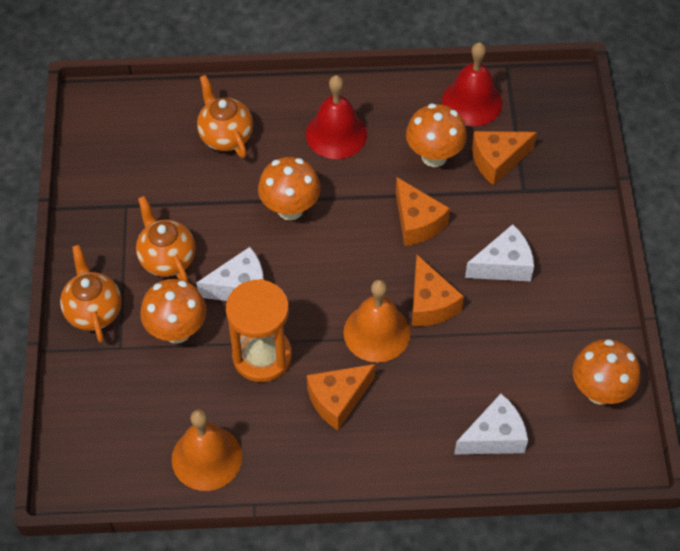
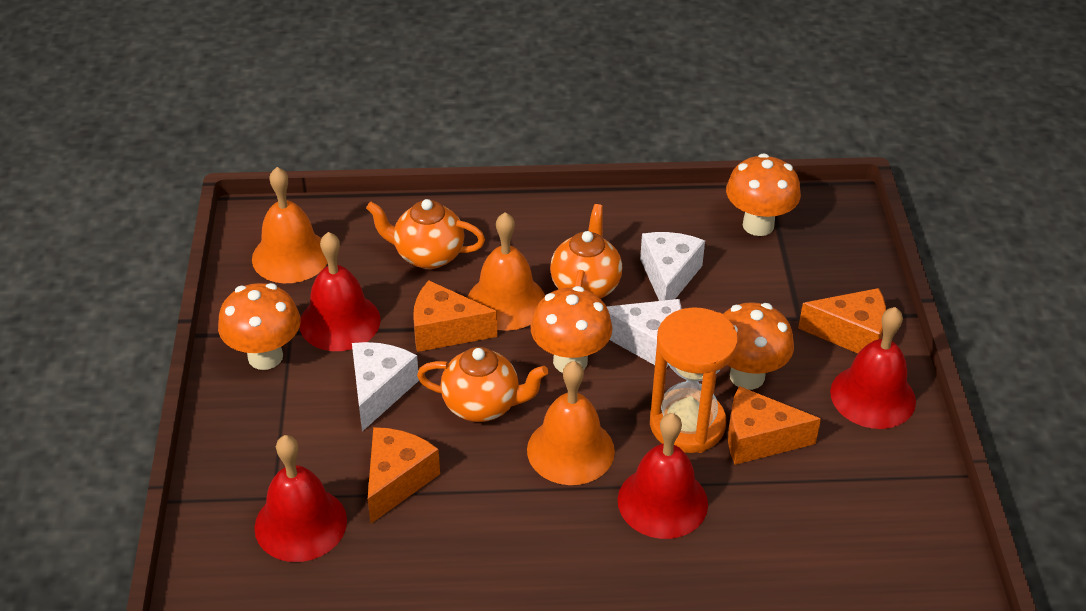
orange bell: 2 -> 3
red bell: 2 -> 4

